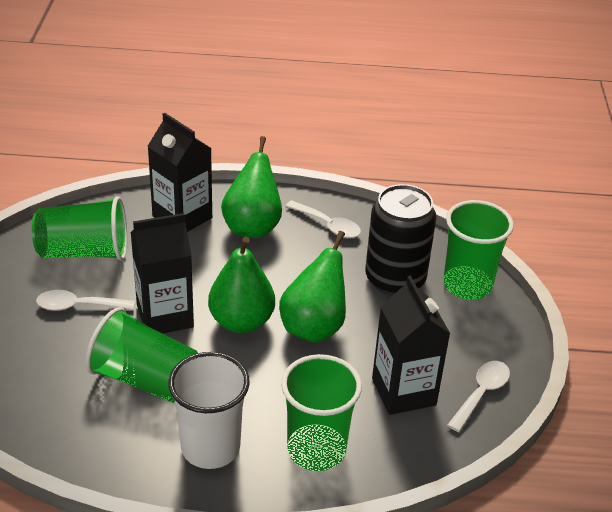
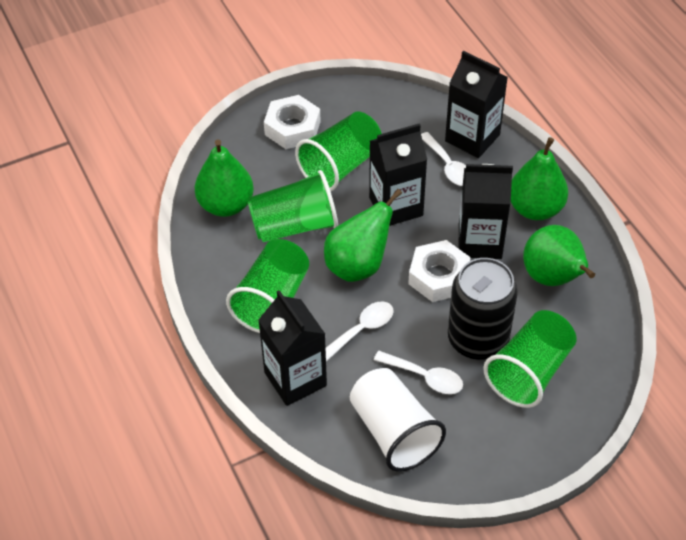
black carton: 3 -> 4
green pear: 3 -> 4
white nut: 0 -> 2

